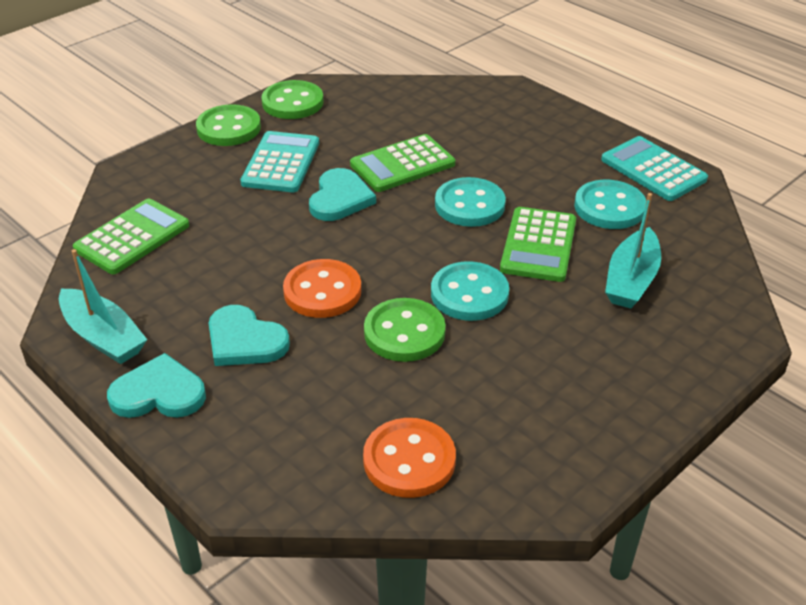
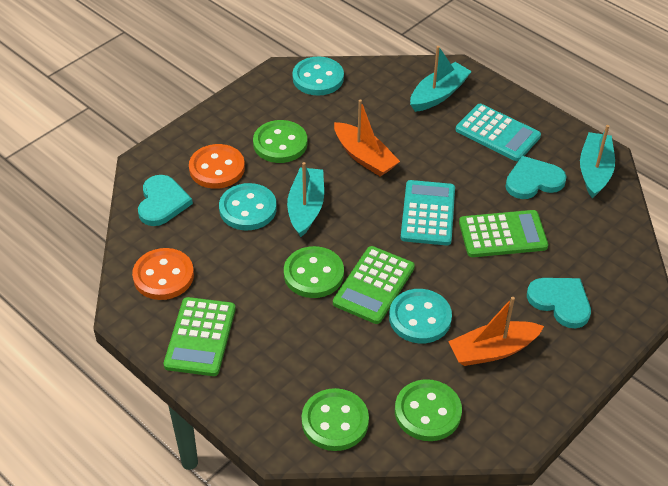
green button: 3 -> 4
orange boat: 0 -> 2
turquoise boat: 2 -> 3

